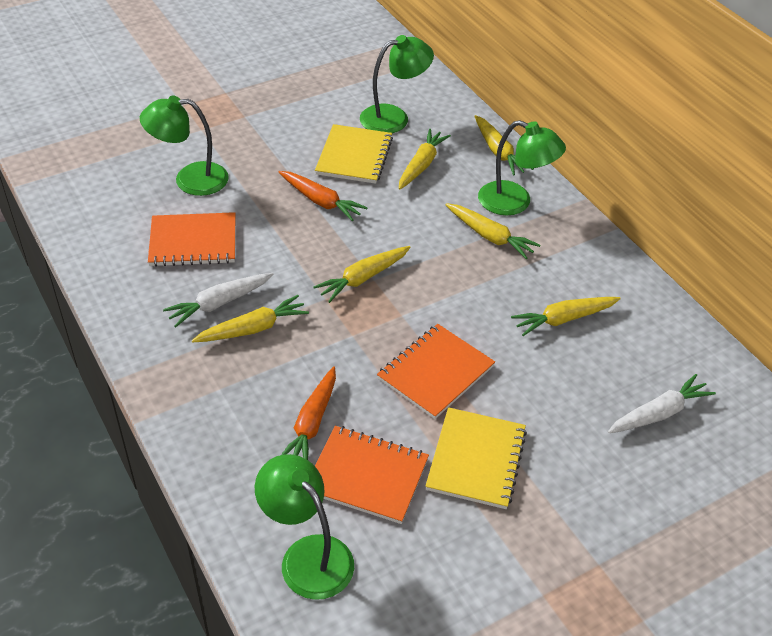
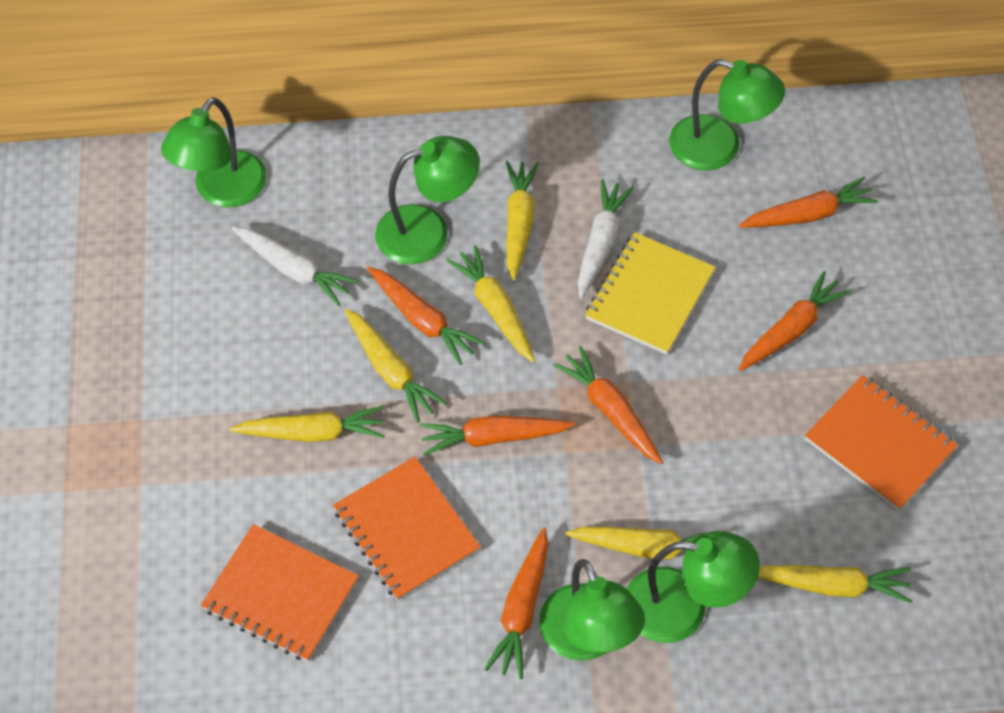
green lamp: 4 -> 5
orange carrot: 2 -> 6
yellow notebook: 2 -> 1

